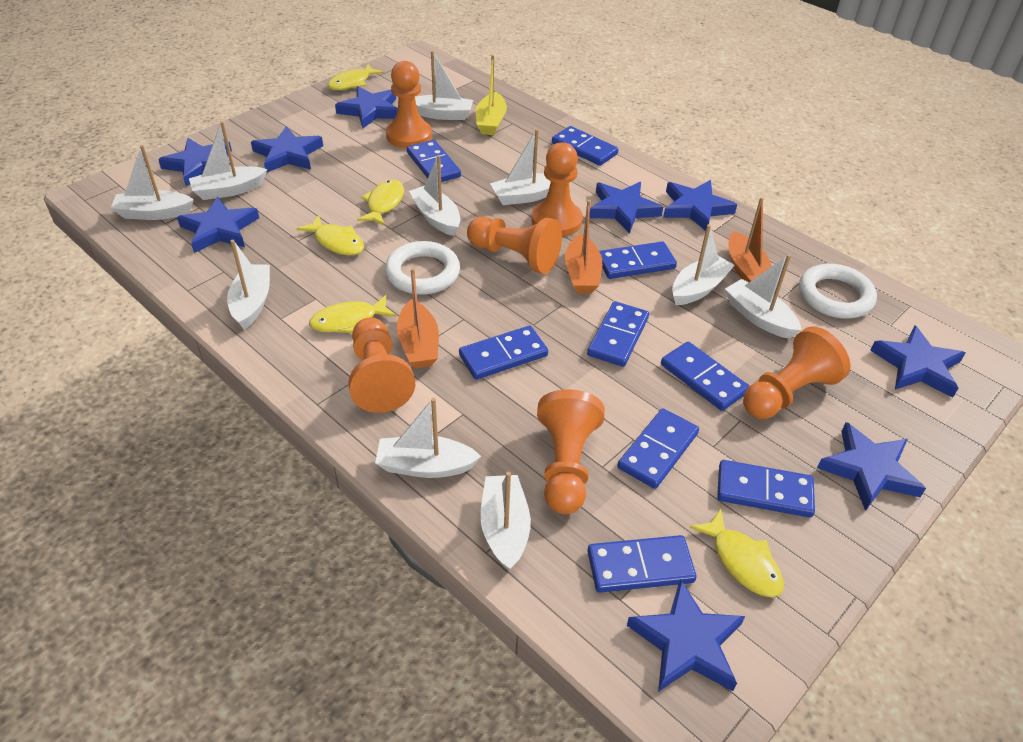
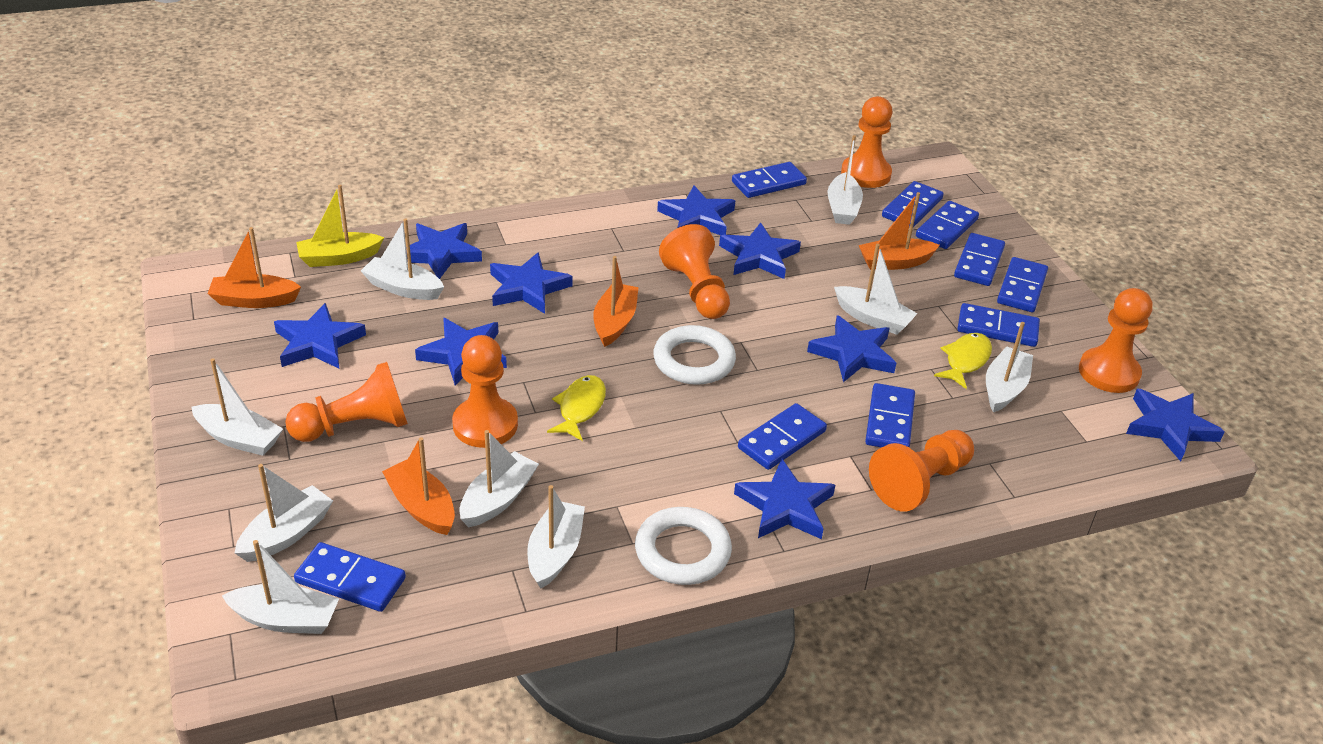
orange boat: 3 -> 4
white boat: 10 -> 9
yellow fish: 5 -> 2

